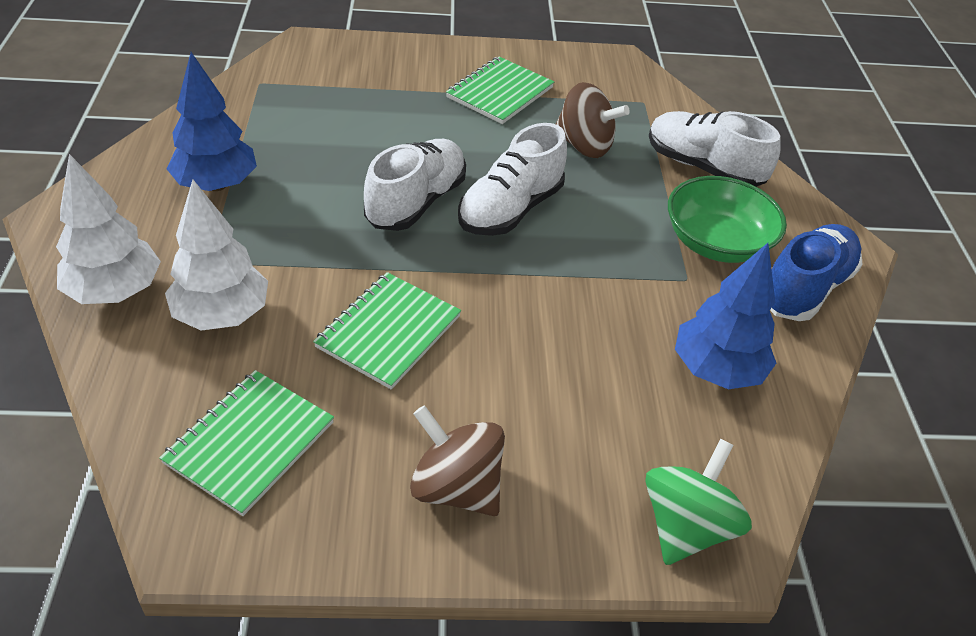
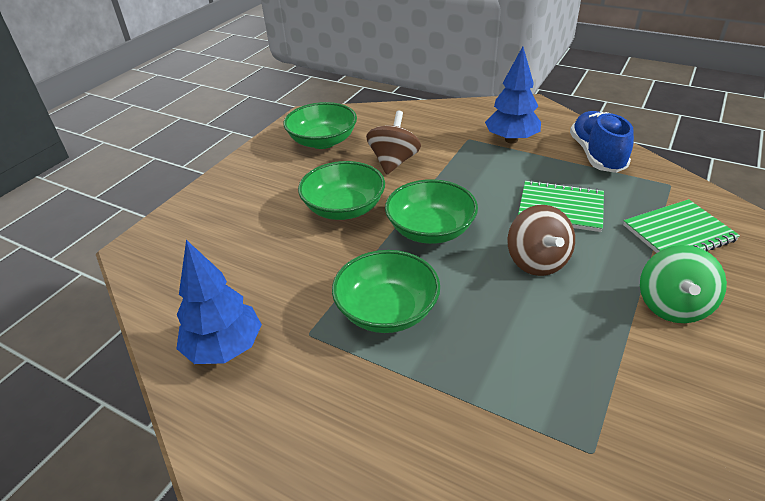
green bowl: 1 -> 4
green notebook: 3 -> 2
white shoe: 3 -> 0
white tree: 2 -> 0

